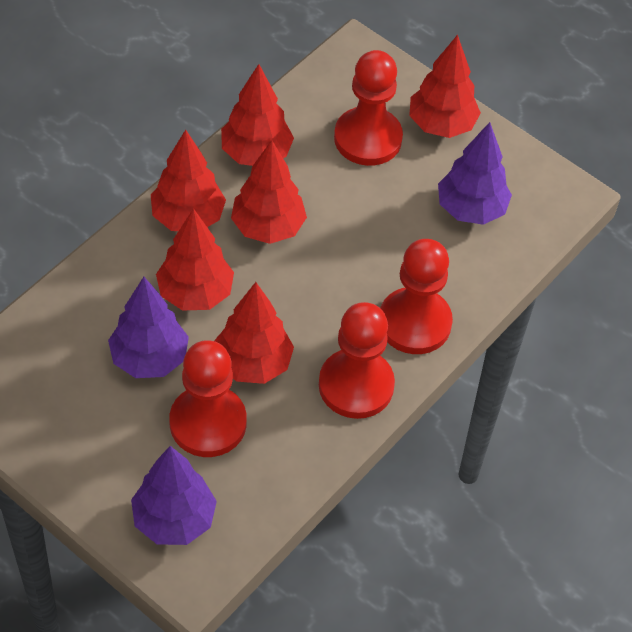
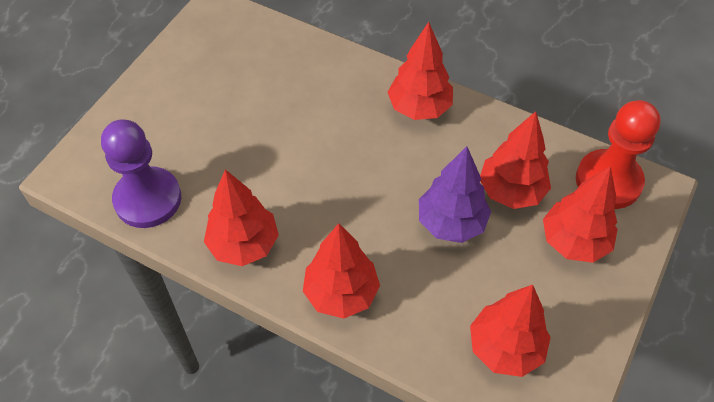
purple pawn: 0 -> 1
purple tree: 3 -> 1
red pawn: 4 -> 1

